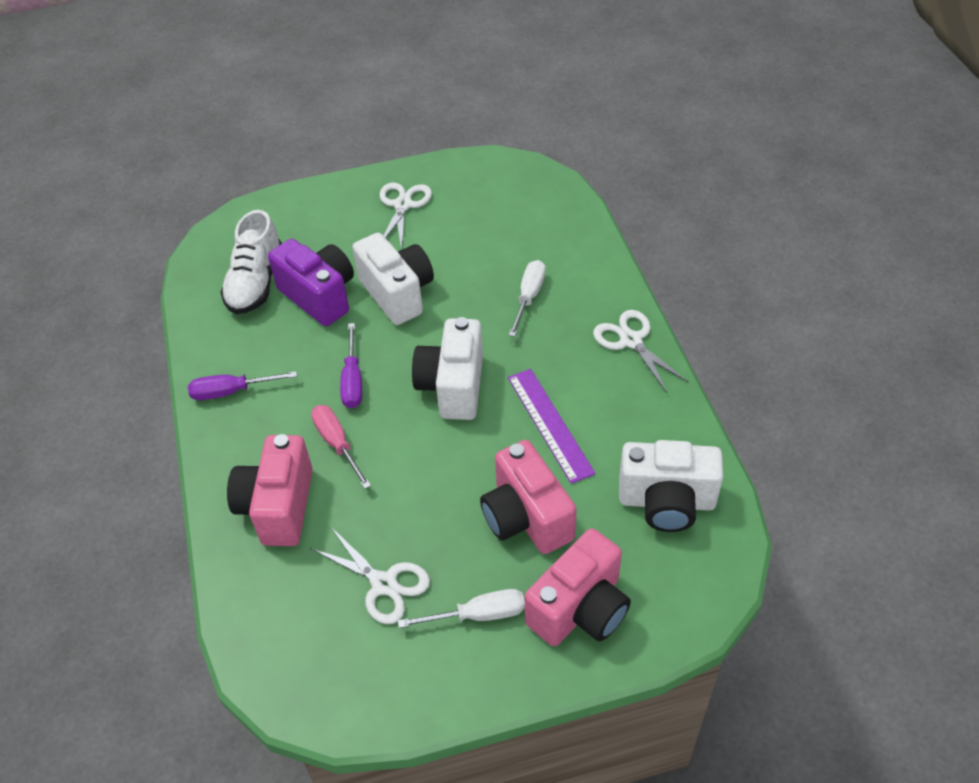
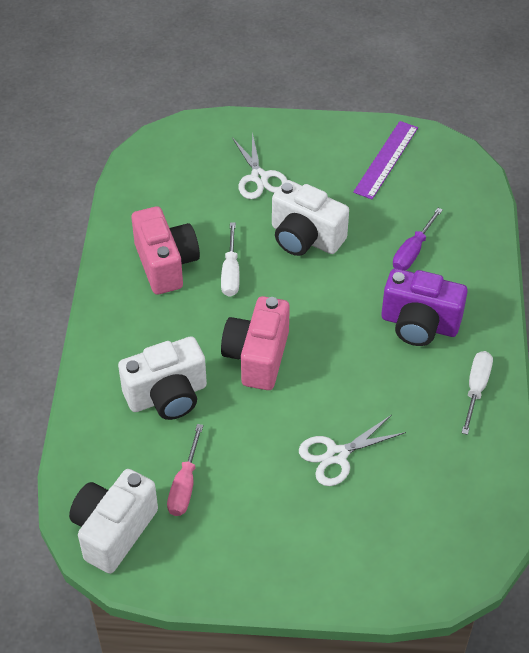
pink camera: 3 -> 2
purple screwdriver: 2 -> 1
white scissors: 3 -> 2
white shoe: 1 -> 0

